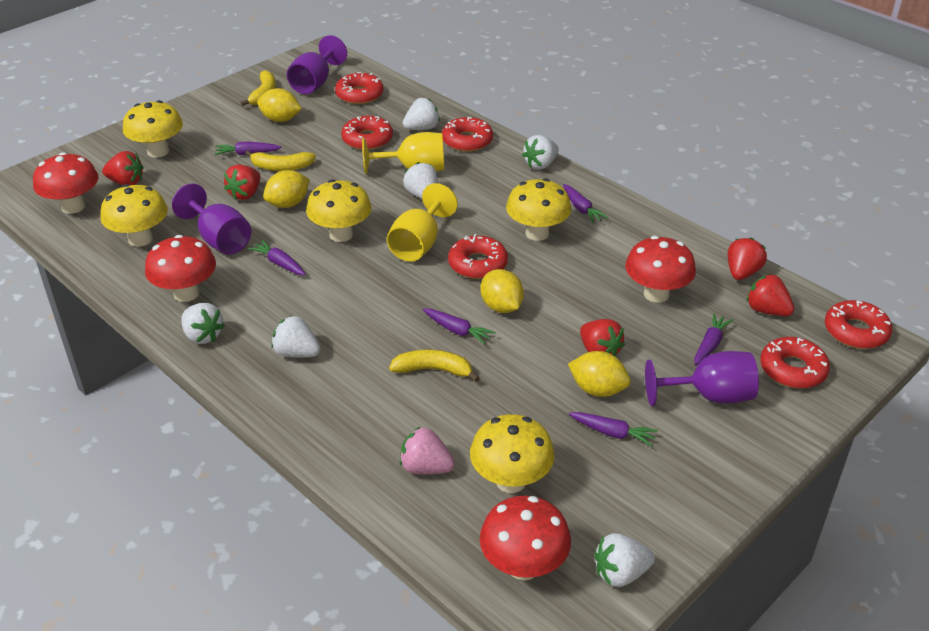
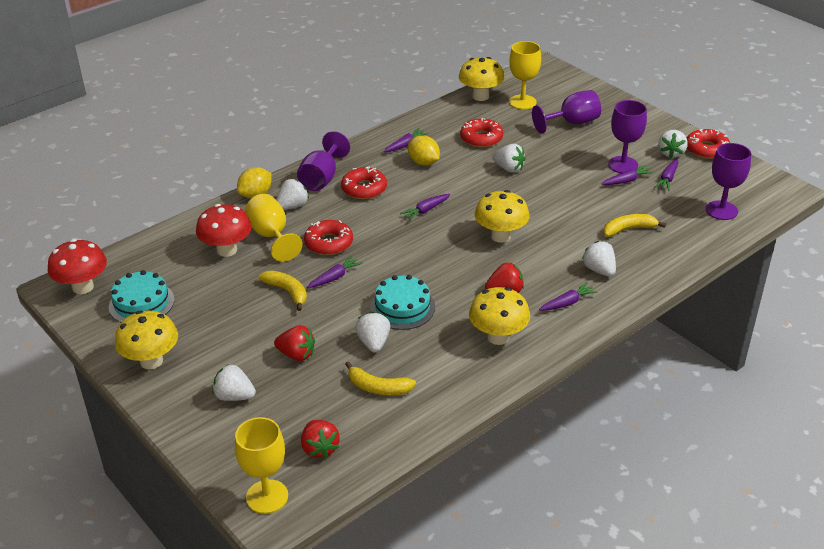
pink strawberry: 1 -> 0
purple goblet: 3 -> 4
red donut: 6 -> 4
red mushroom: 4 -> 2
red strawberry: 5 -> 3
turquoise cake: 0 -> 2
yellow goblet: 2 -> 3
yellow lemon: 4 -> 2
yellow mushroom: 5 -> 4

